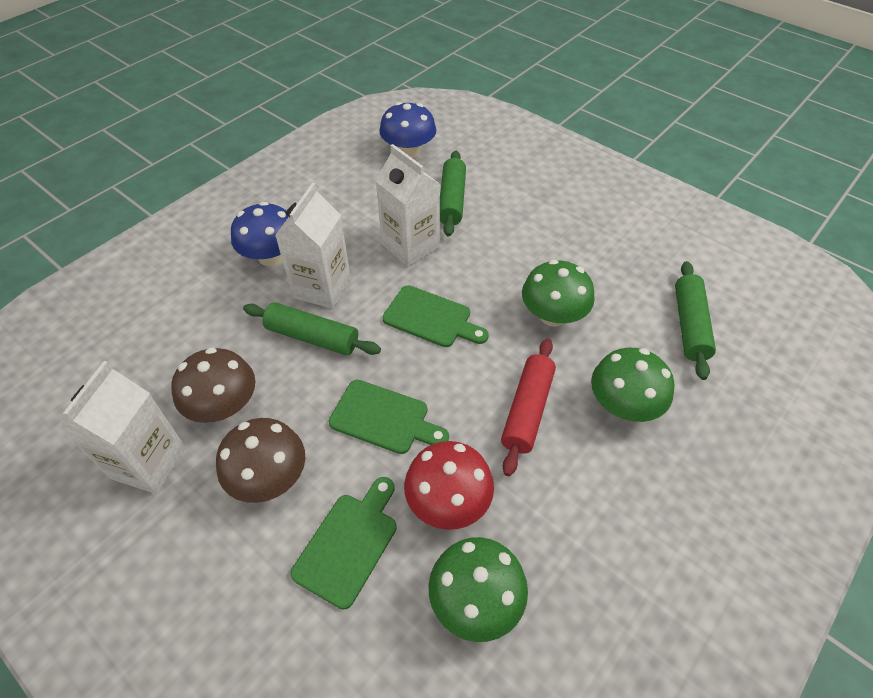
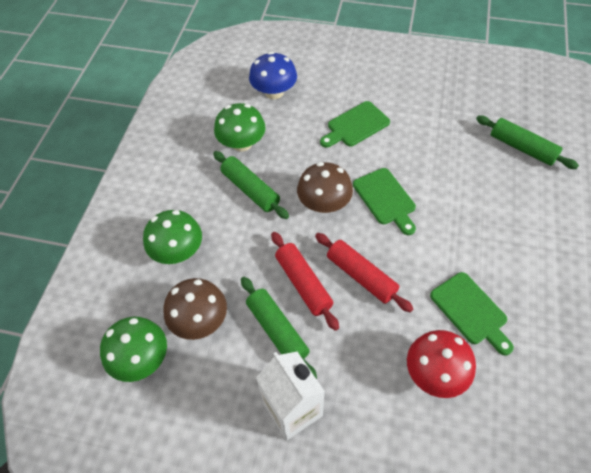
blue mushroom: 2 -> 1
red rolling pin: 1 -> 2
white carton: 3 -> 1

